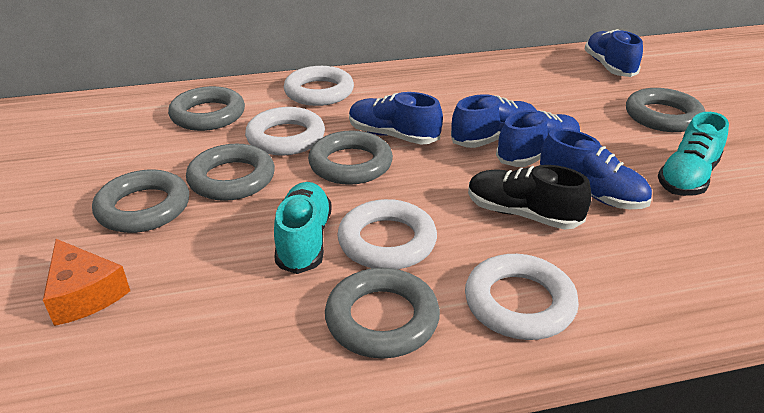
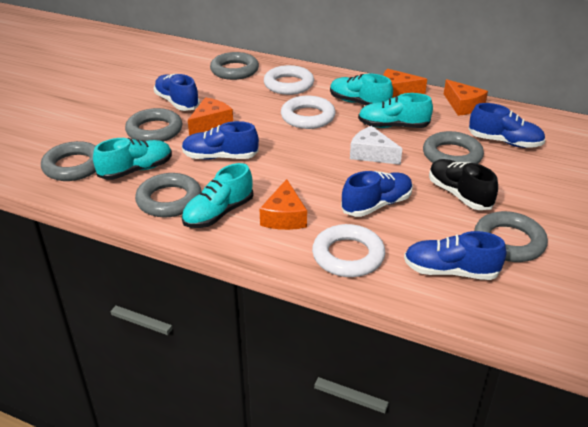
orange cheese: 1 -> 4
turquoise shoe: 2 -> 4
white cheese: 0 -> 1
white ring: 4 -> 3

